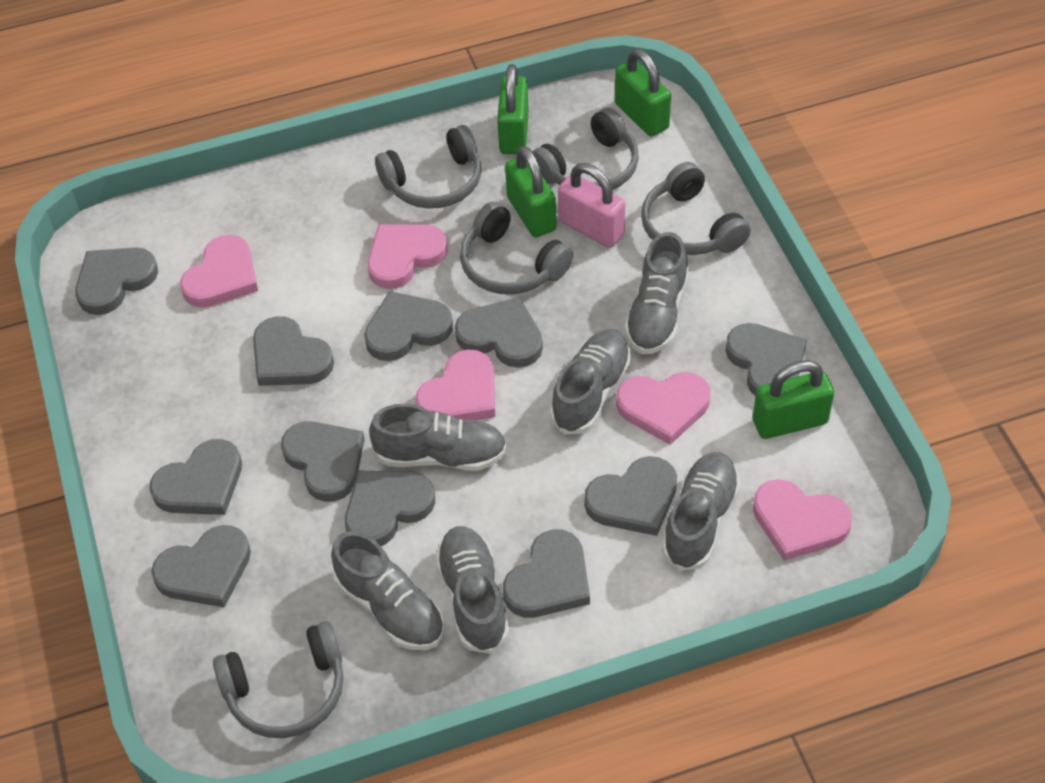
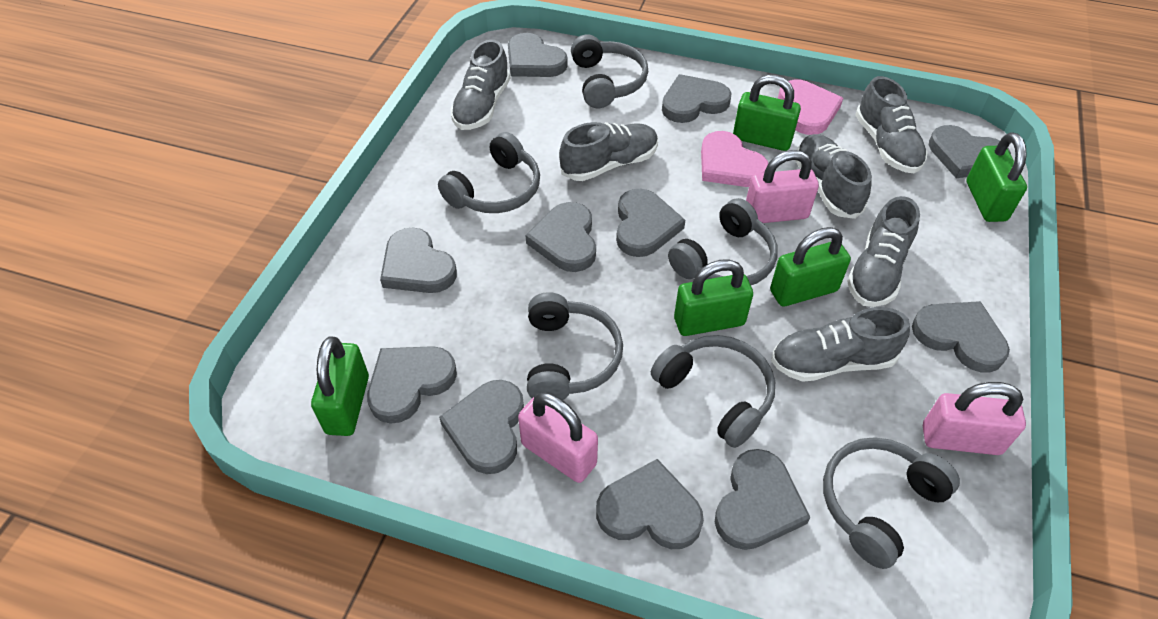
green padlock: 4 -> 5
grey headphones: 5 -> 6
pink heart: 5 -> 2
pink padlock: 1 -> 3

